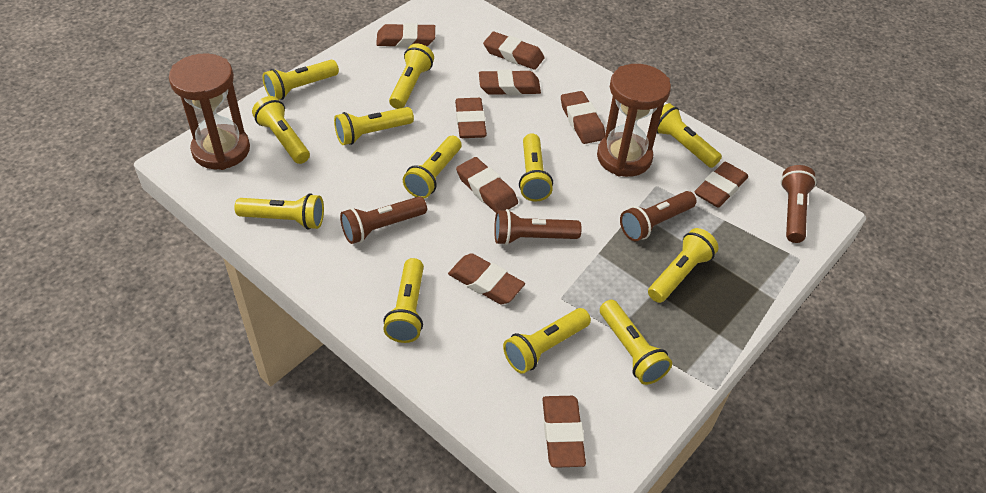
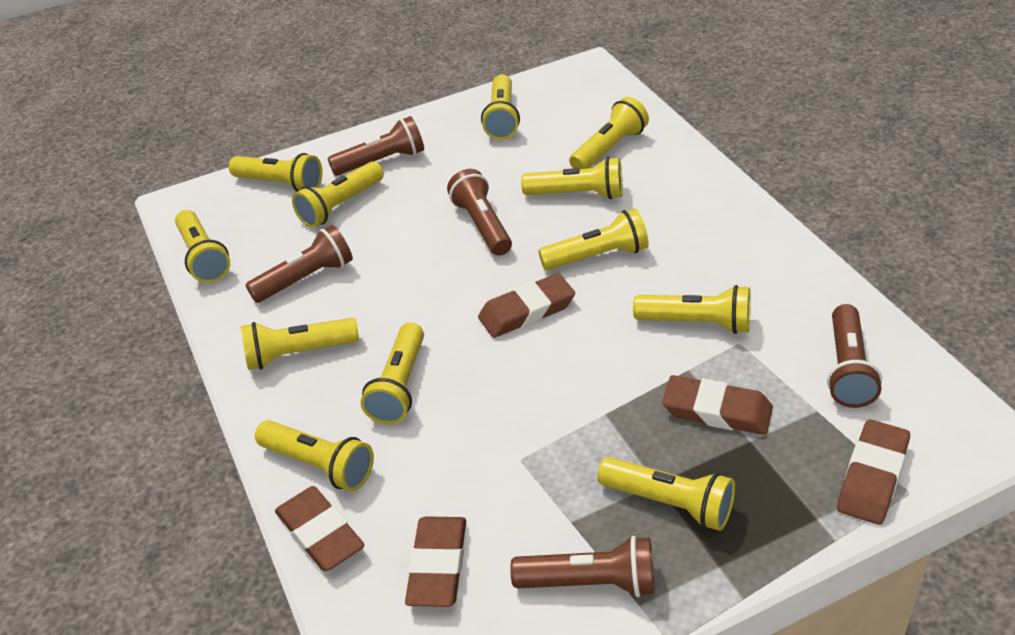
brown eraser: 9 -> 5
brown flashlight: 4 -> 5
brown hourglass: 2 -> 0

